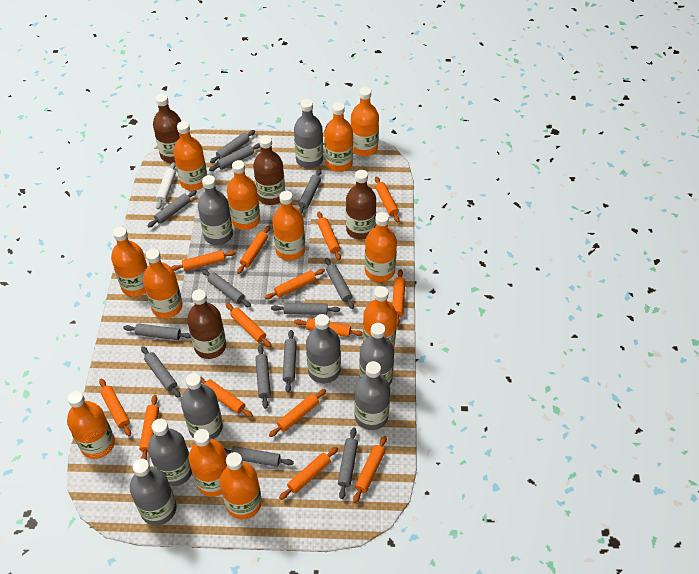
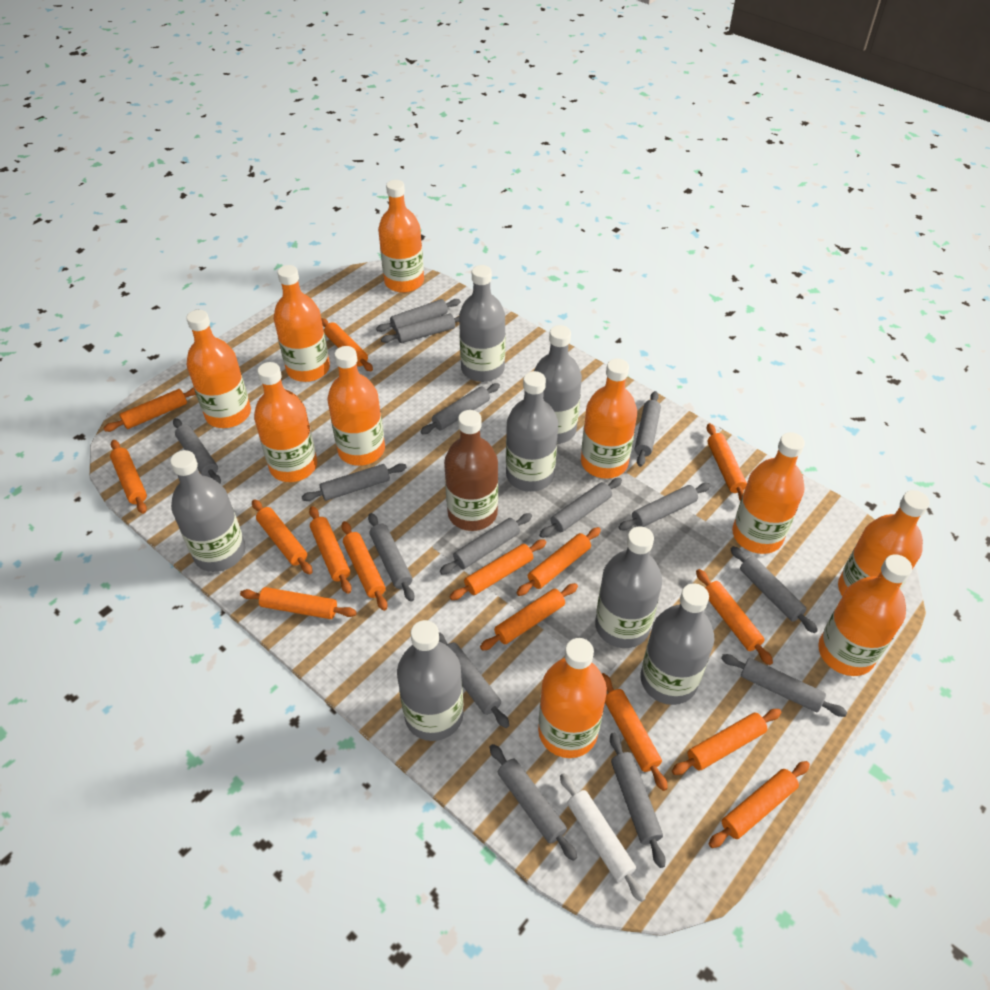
brown bottle: 4 -> 1
grey bottle: 8 -> 7
grey rolling pin: 13 -> 15
orange bottle: 12 -> 10
orange rolling pin: 14 -> 15

